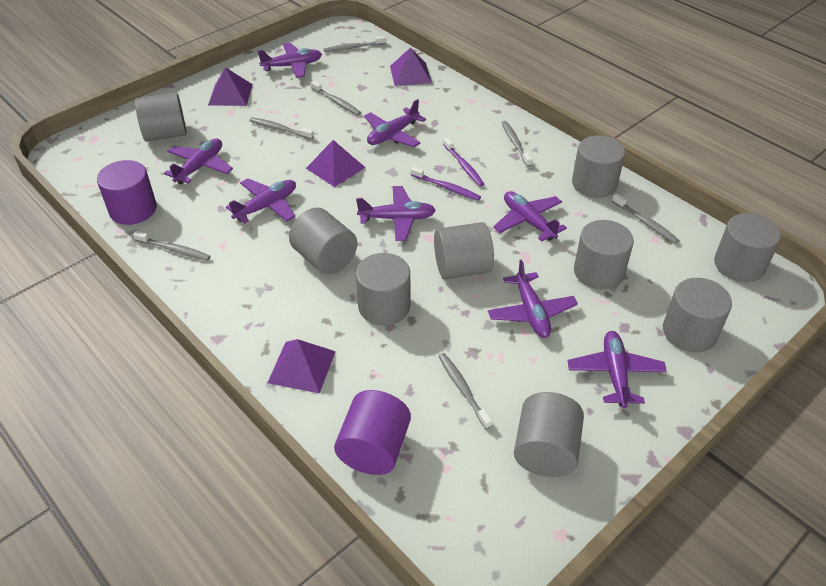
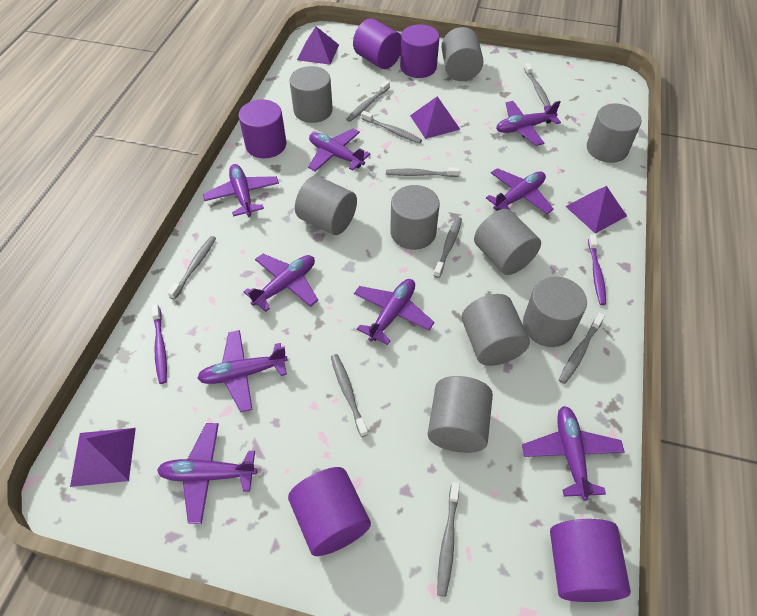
grey toothbrush: 7 -> 9
purple cylinder: 2 -> 5
purple plane: 8 -> 9

